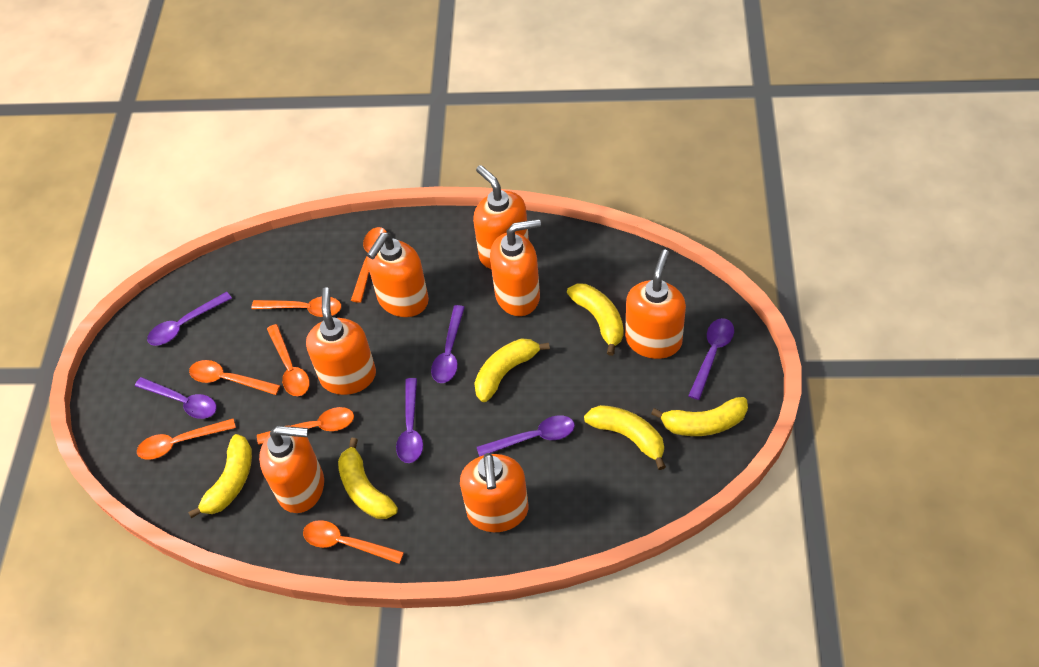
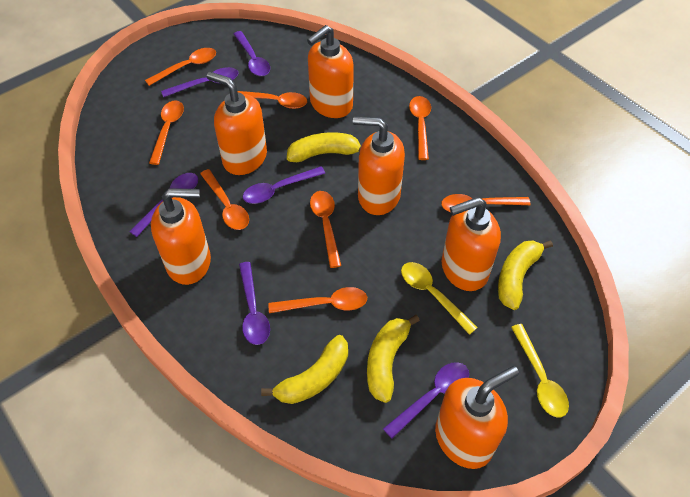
orange soap dispenser: 7 -> 6
orange spoon: 7 -> 8
yellow banana: 6 -> 4
yellow spoon: 0 -> 2

